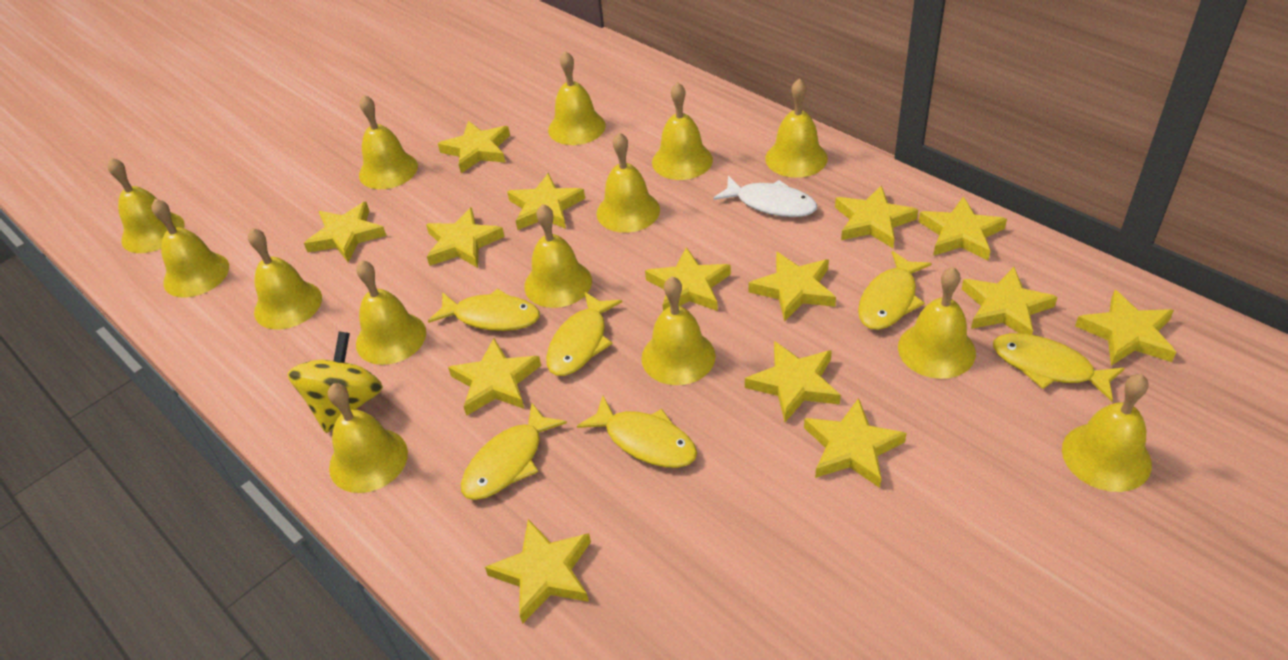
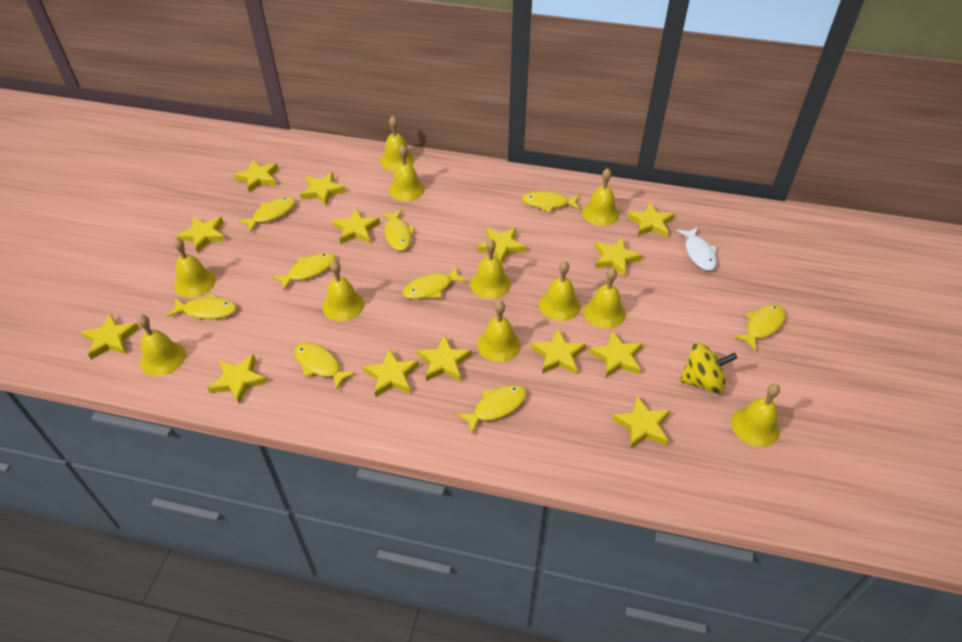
yellow bell: 14 -> 11
yellow fish: 6 -> 9

